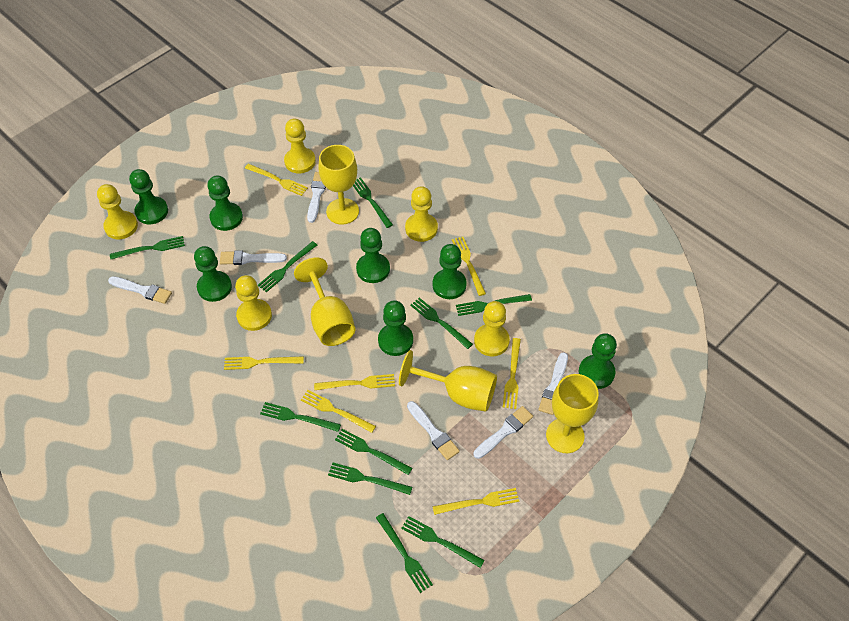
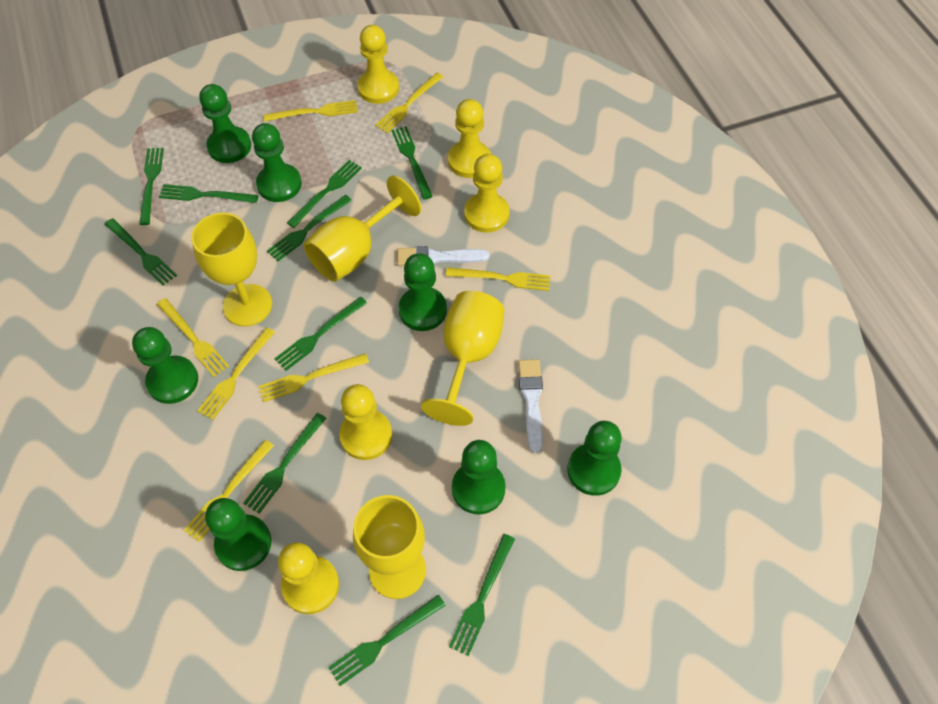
white brush: 6 -> 2

